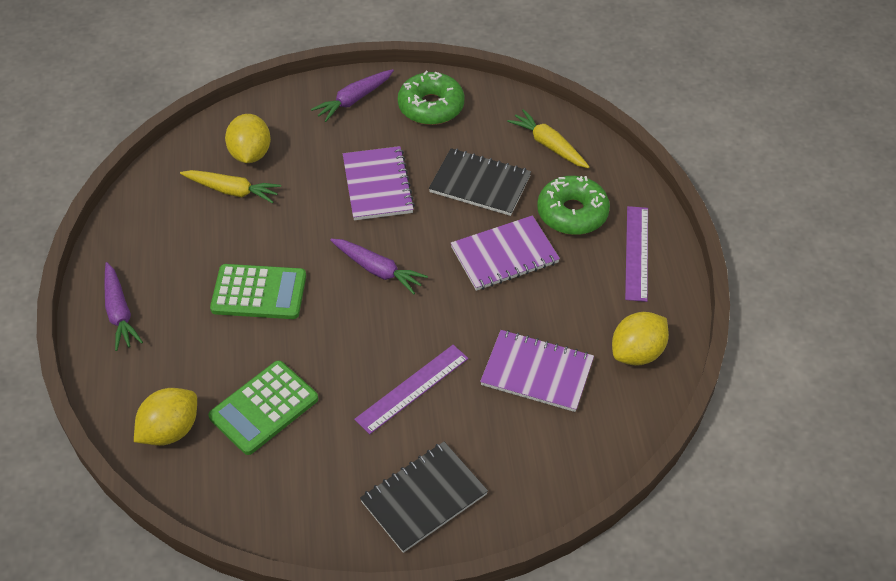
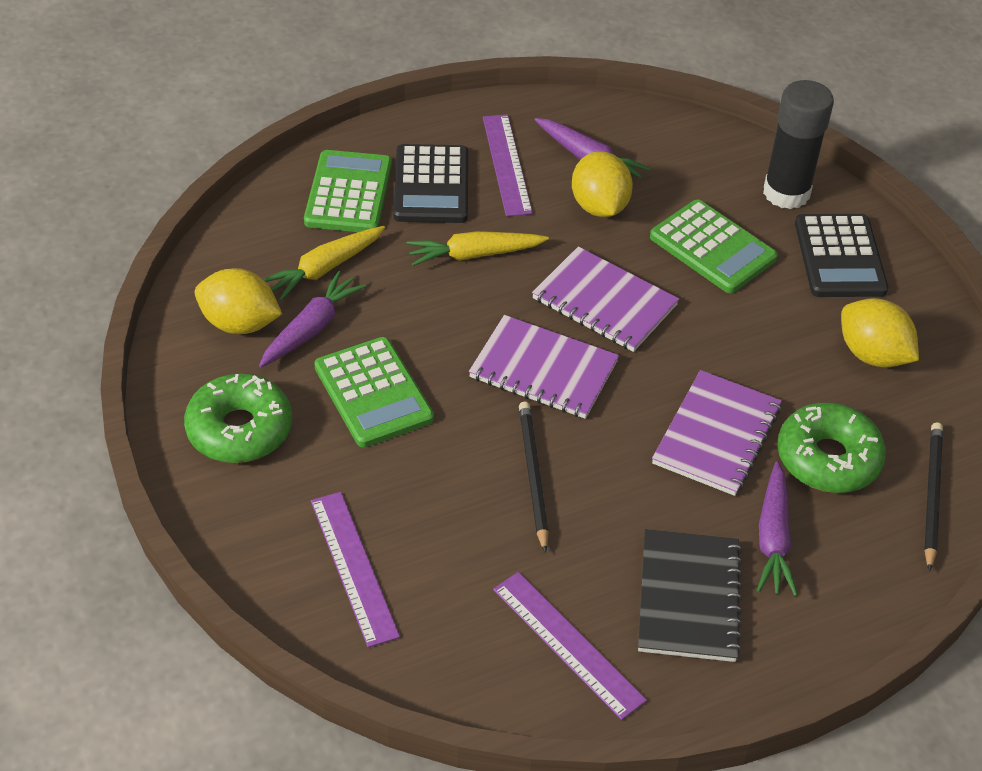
black calculator: 0 -> 2
black glue stick: 0 -> 1
black notebook: 2 -> 1
black pencil: 0 -> 2
green calculator: 2 -> 3
purple ruler: 2 -> 3

